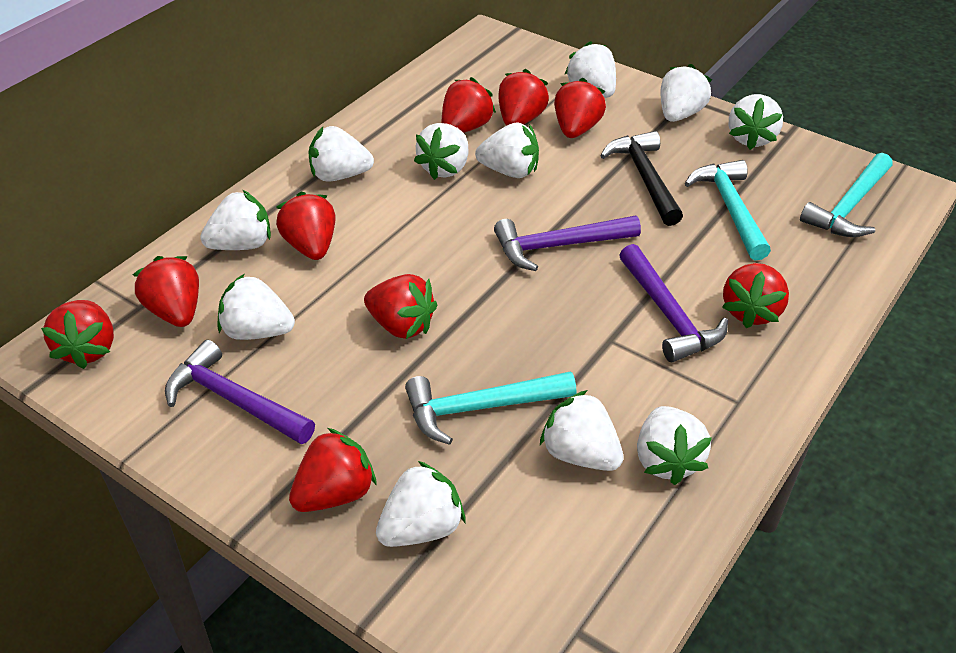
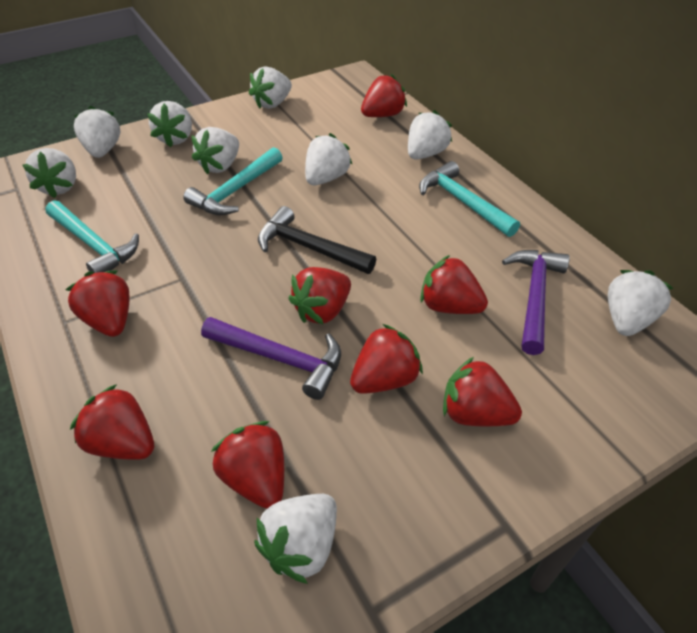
purple hammer: 3 -> 2
red strawberry: 9 -> 8
white strawberry: 11 -> 9

